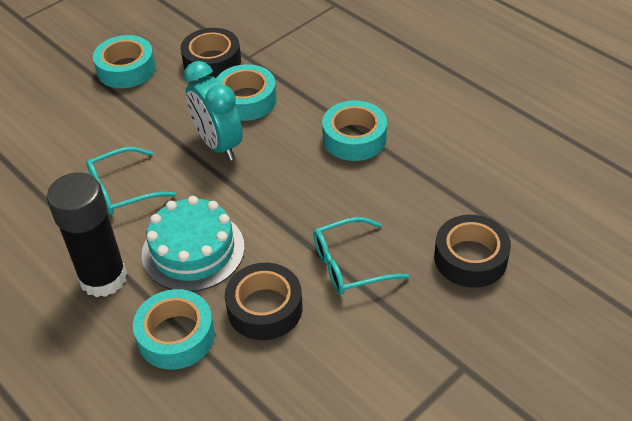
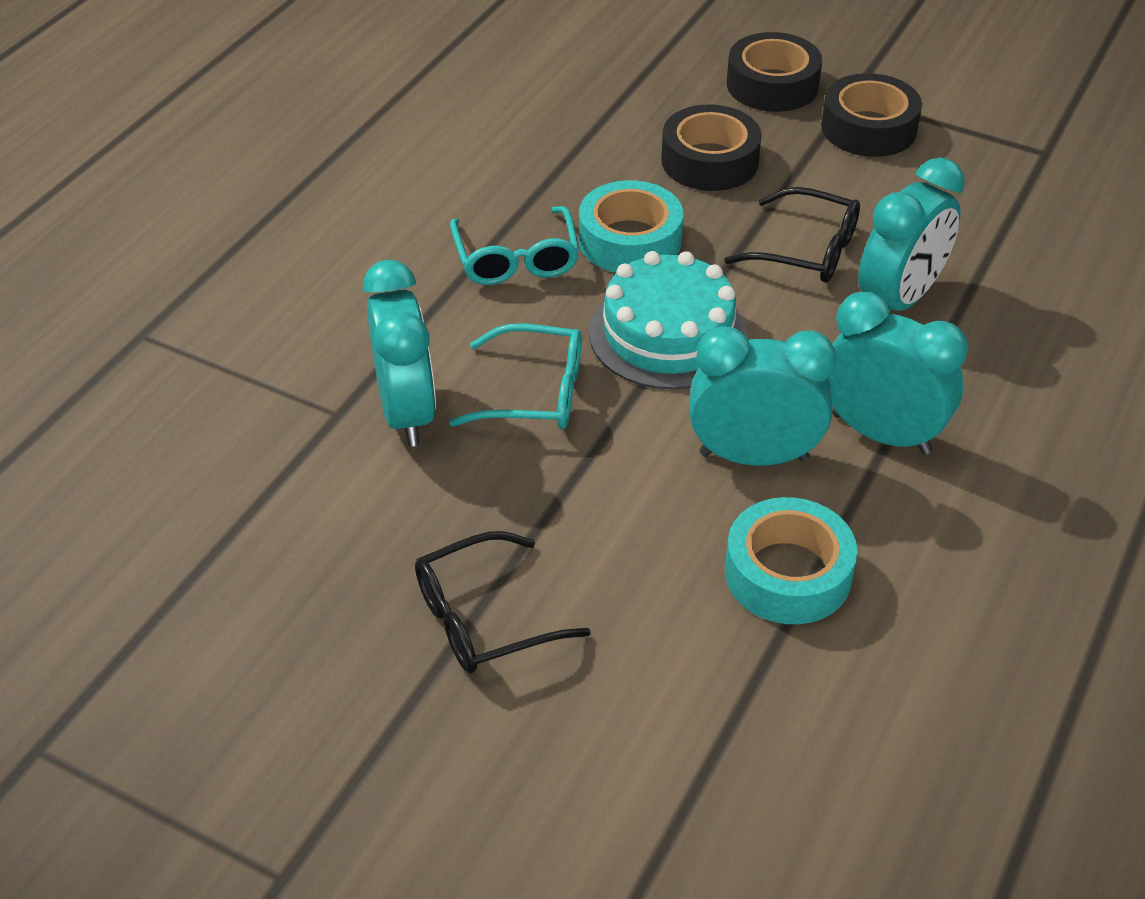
black glasses: 0 -> 2
black glue stick: 1 -> 0
turquoise clock: 1 -> 4
turquoise tape: 4 -> 2

